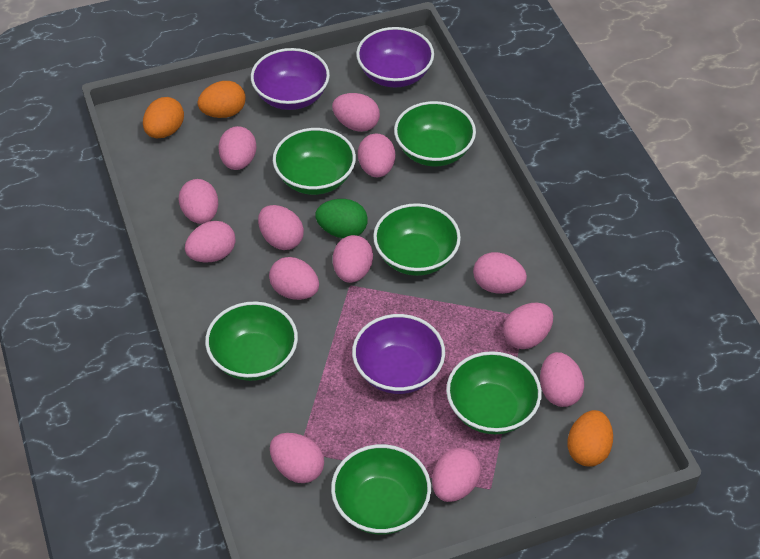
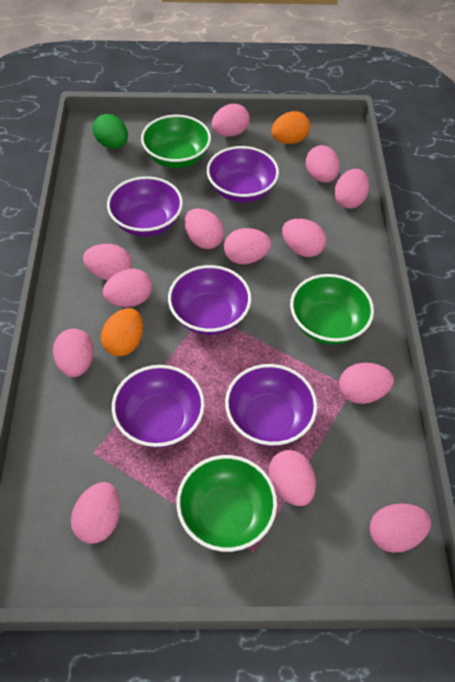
green bowl: 6 -> 3
orange egg: 3 -> 2
purple bowl: 3 -> 5

